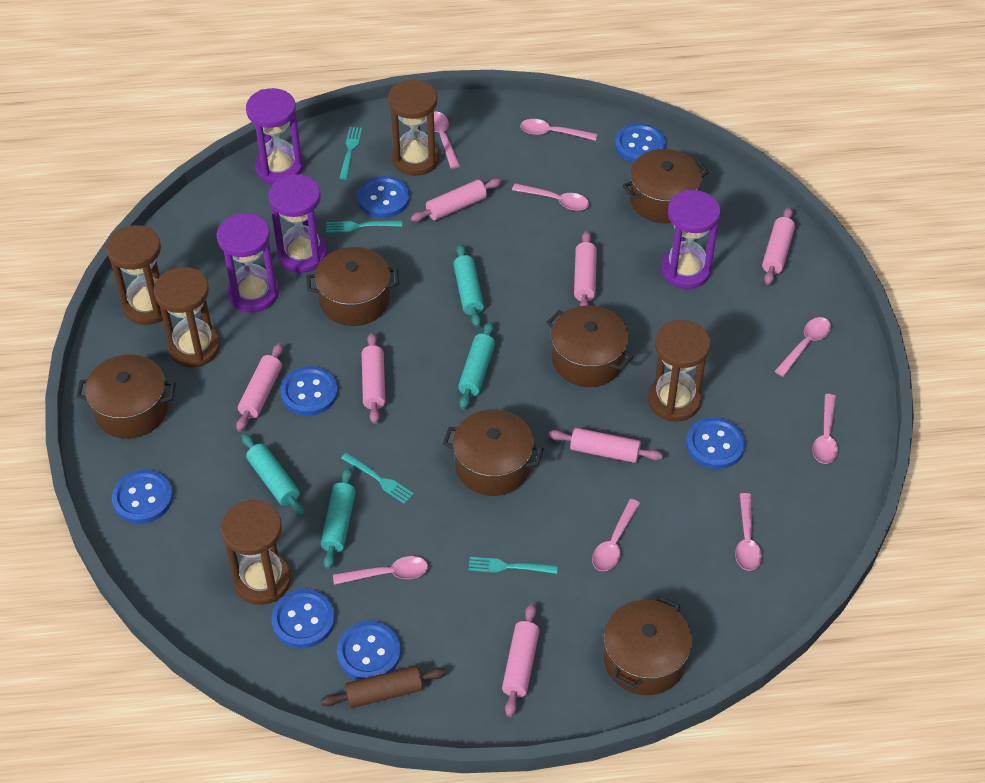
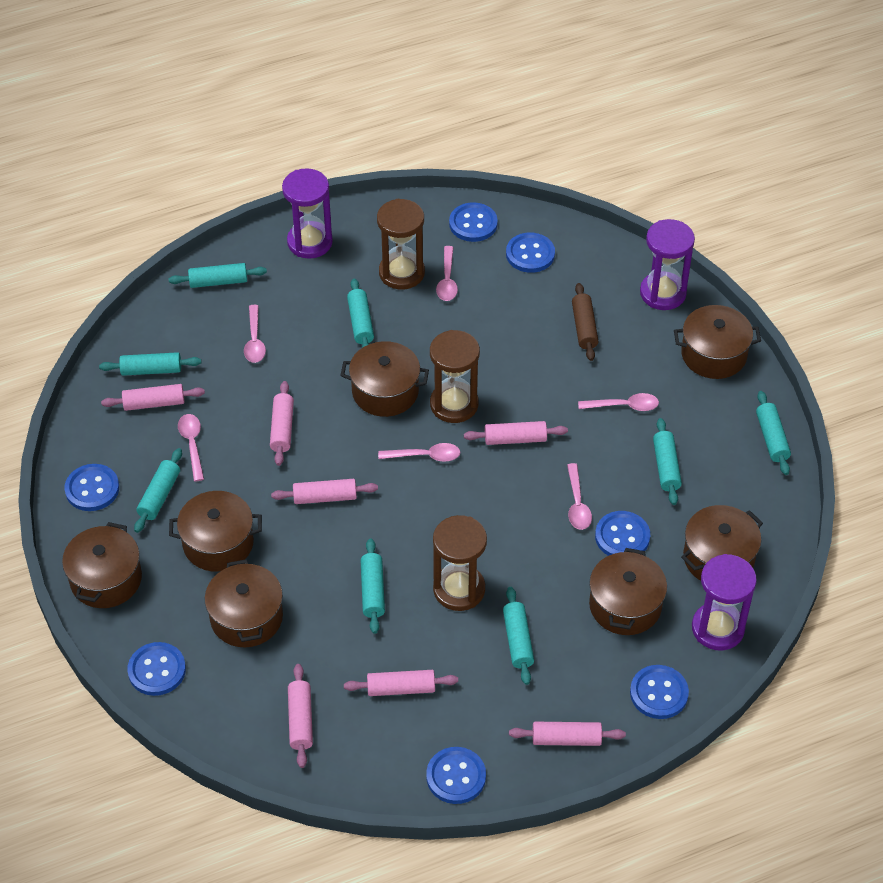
brown hourglass: 5 -> 3
brown pot: 6 -> 7
pink spoon: 8 -> 6
purple hourglass: 4 -> 3
turquoise fork: 4 -> 0
turquoise rolling pin: 4 -> 8

